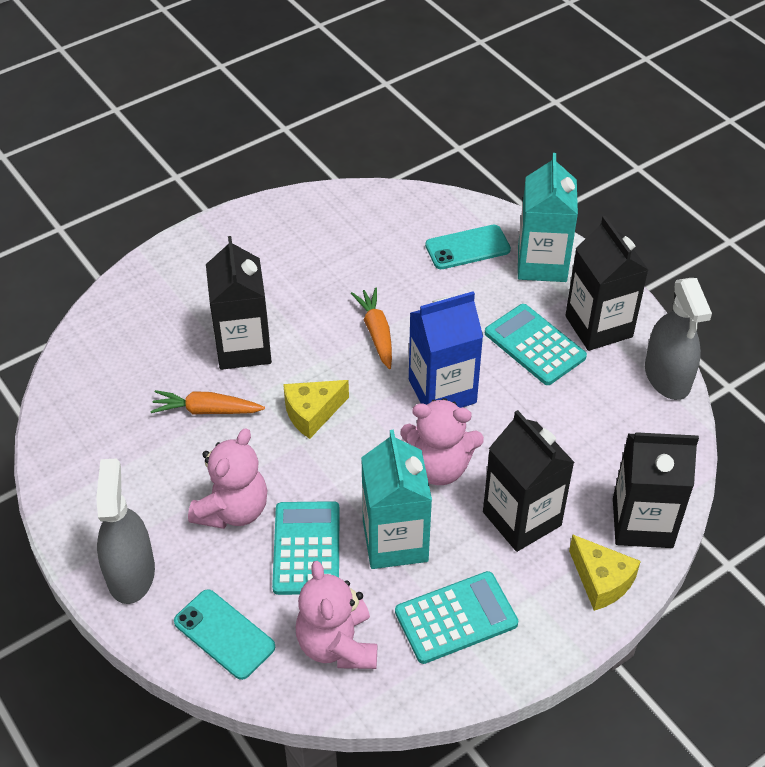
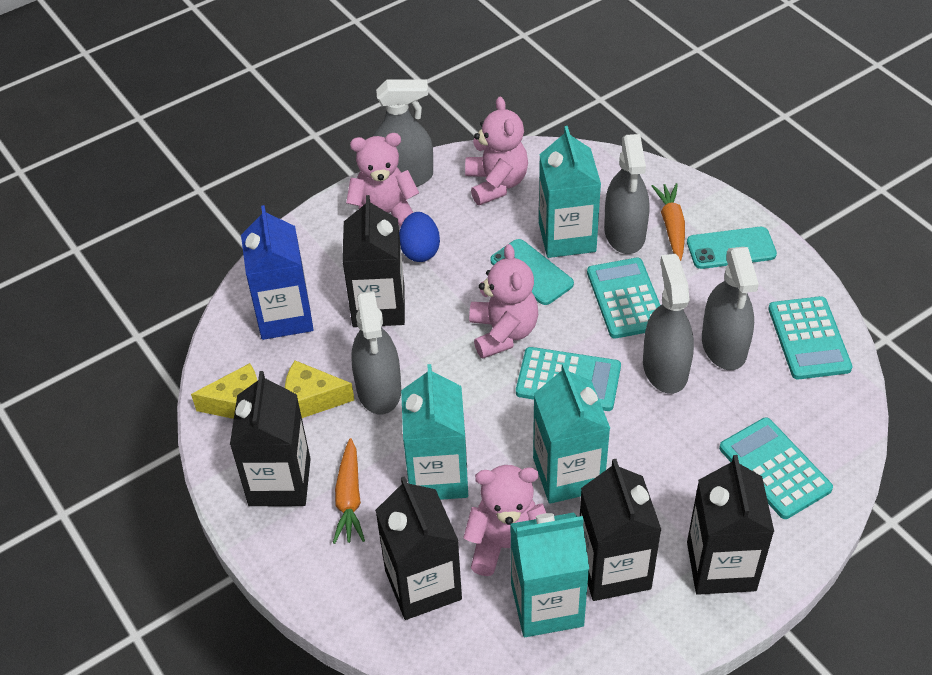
black carton: 4 -> 5
blue egg: 0 -> 1
grey spray bottle: 2 -> 5
pink teddy bear: 3 -> 4
turquoise calculator: 3 -> 4
turquoise carton: 2 -> 4

